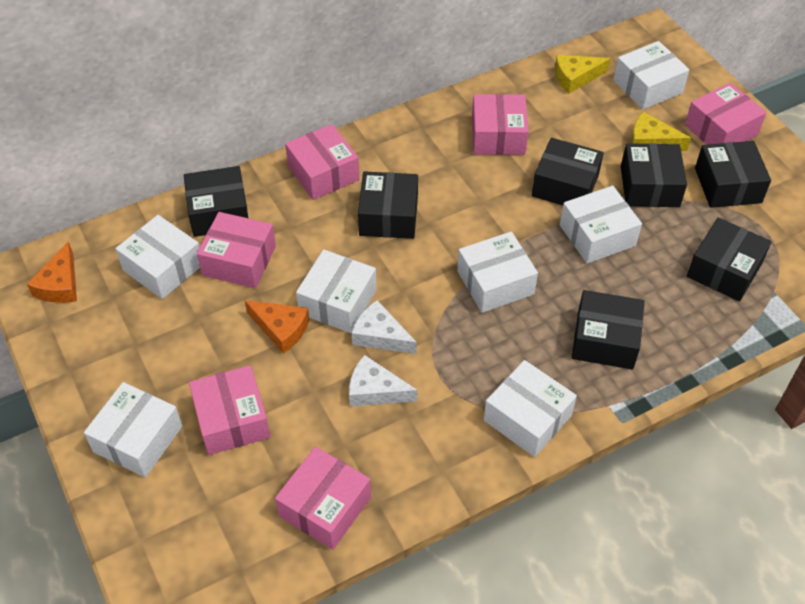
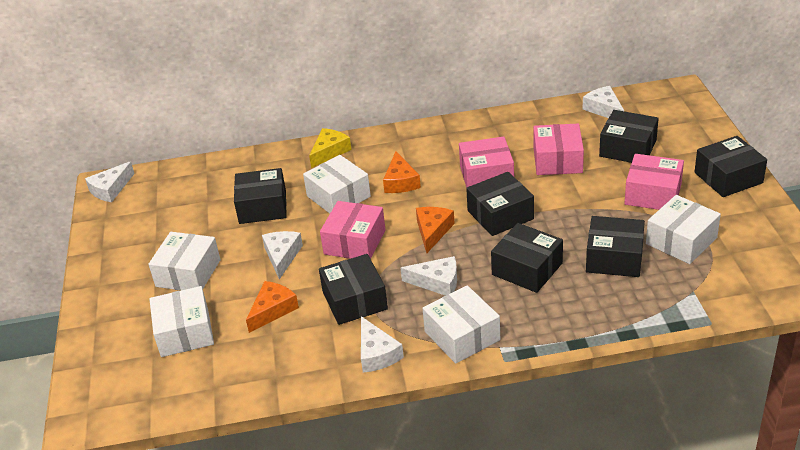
orange cheese: 2 -> 3
pink box: 6 -> 4
white box: 7 -> 5
white cheese: 2 -> 5
yellow cheese: 2 -> 1

